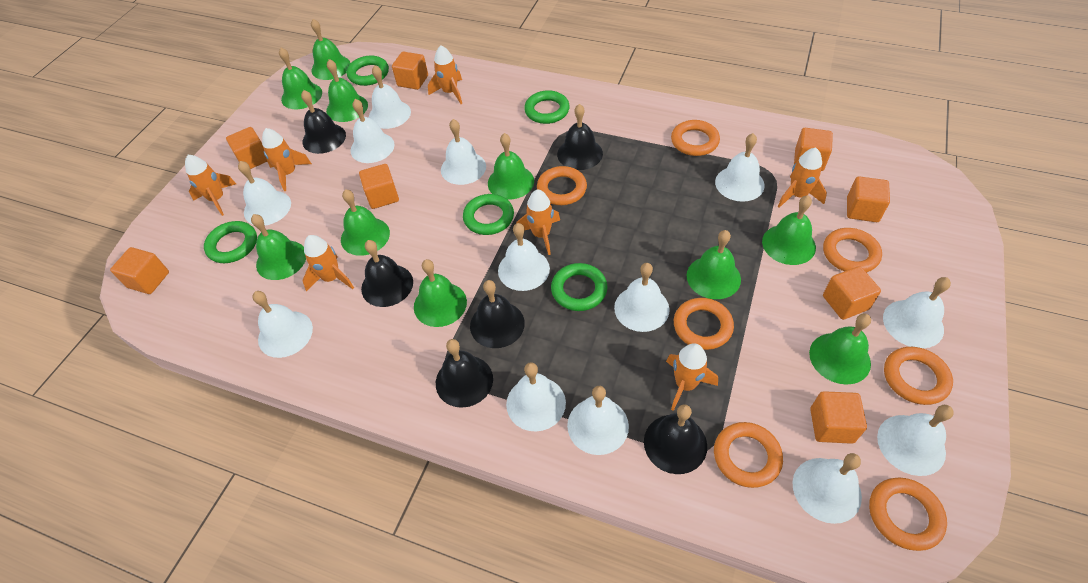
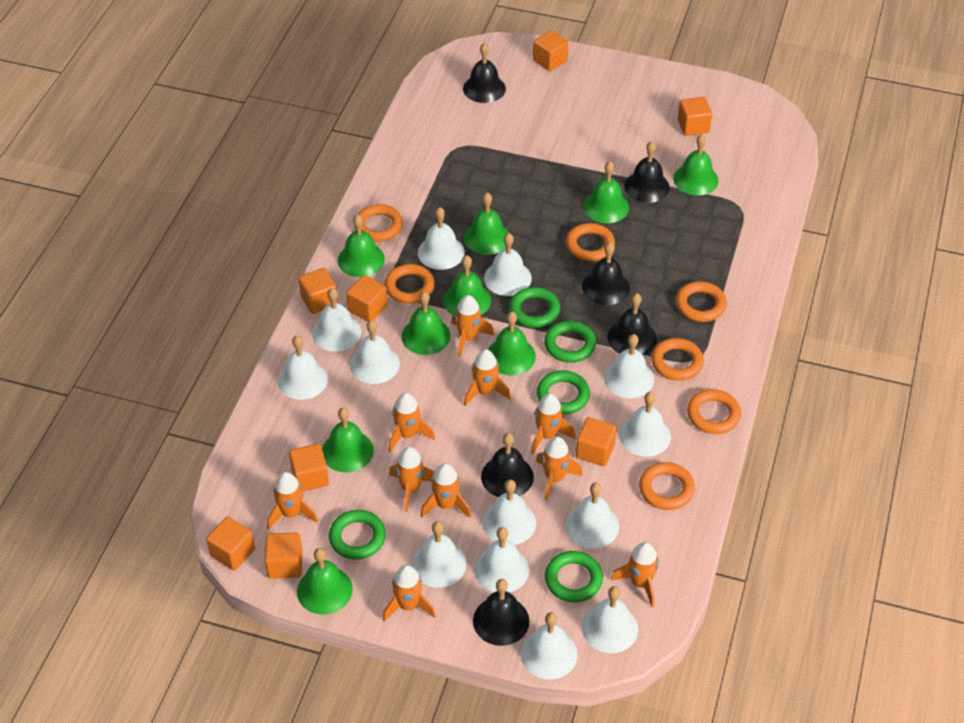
green bell: 10 -> 9
orange rocket: 7 -> 10

